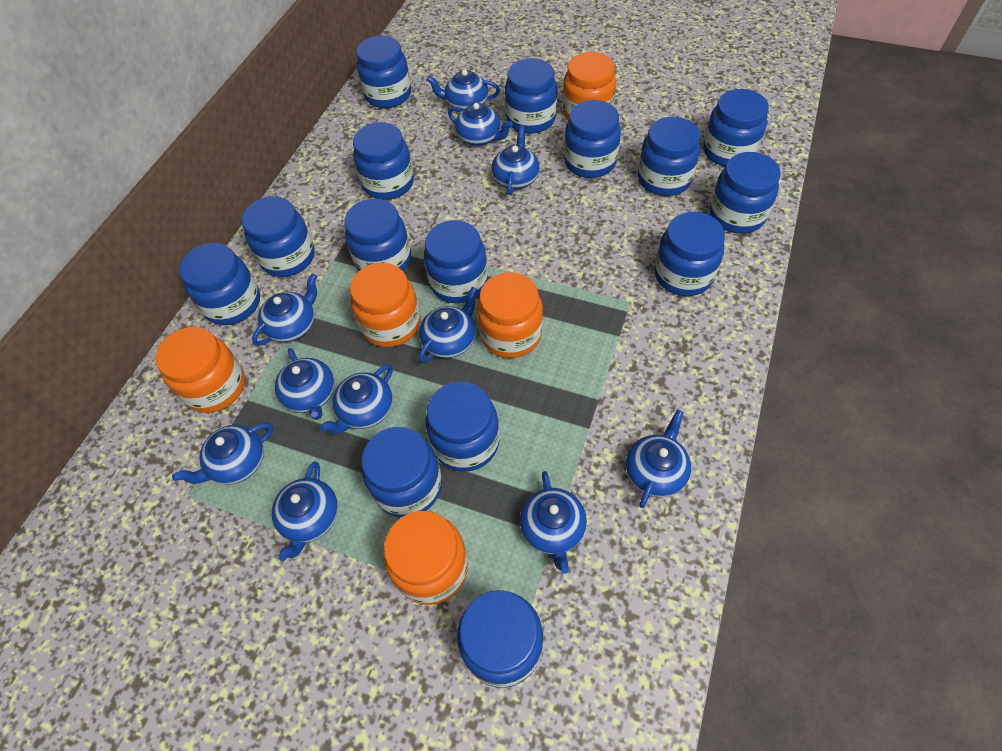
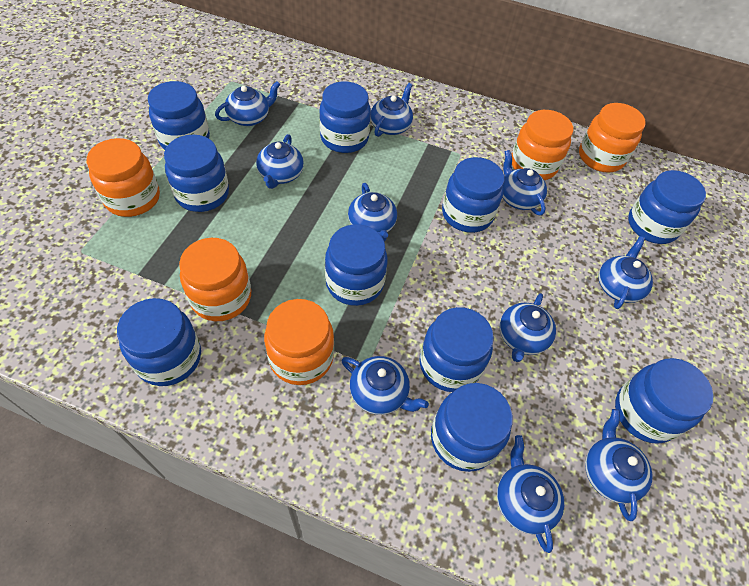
blue jar: 15 -> 10
blue teapot: 11 -> 10

